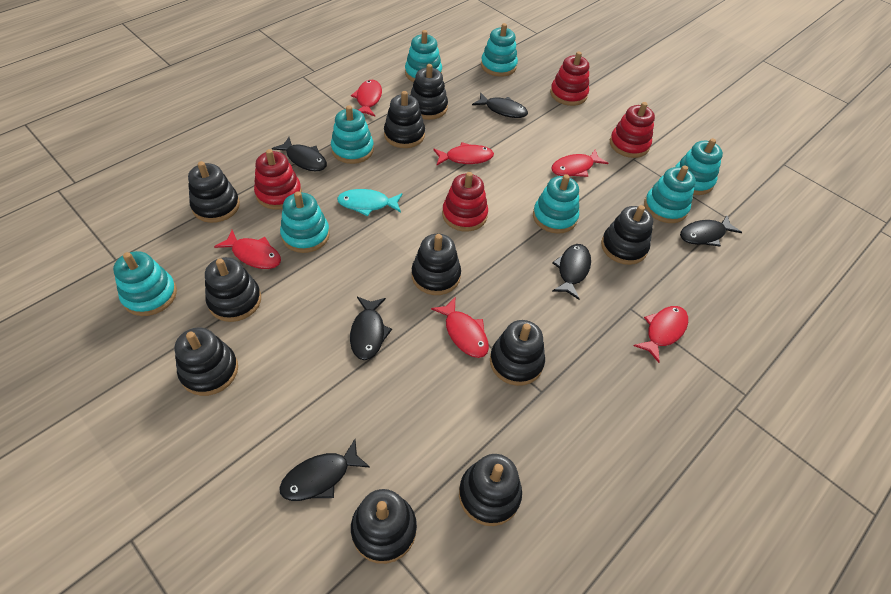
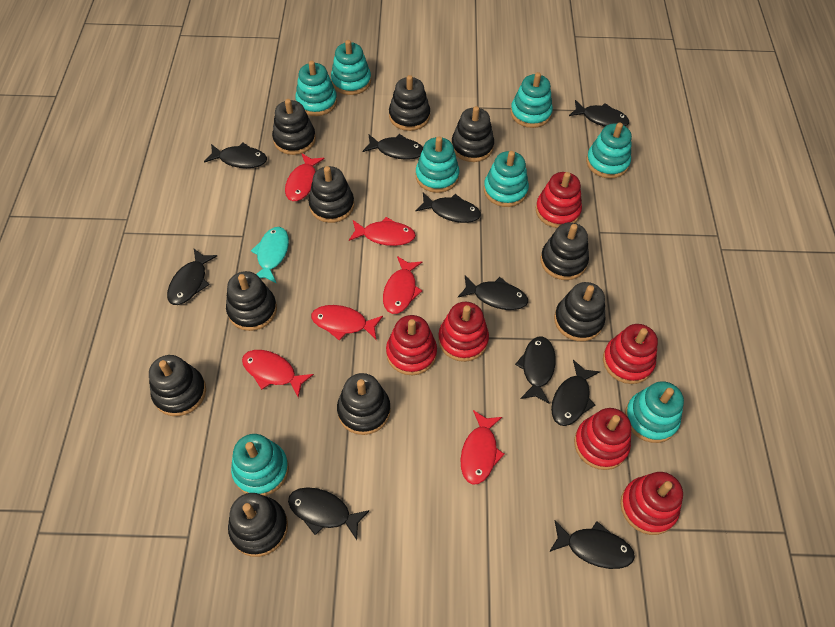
black fish: 6 -> 10
red stacking toy: 4 -> 6

